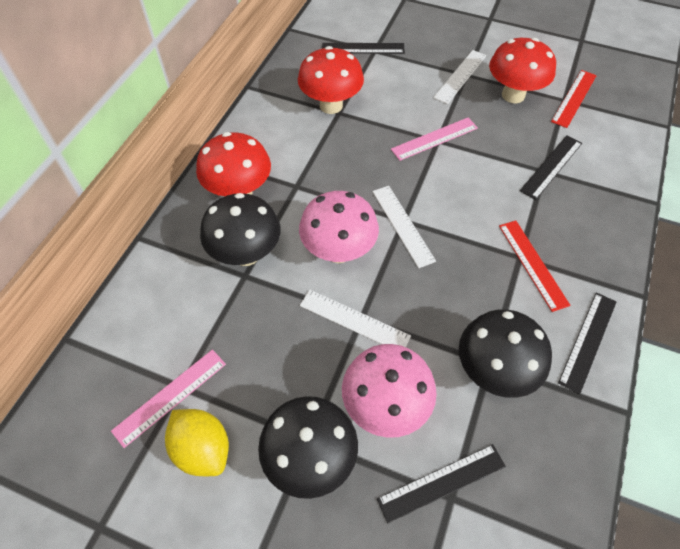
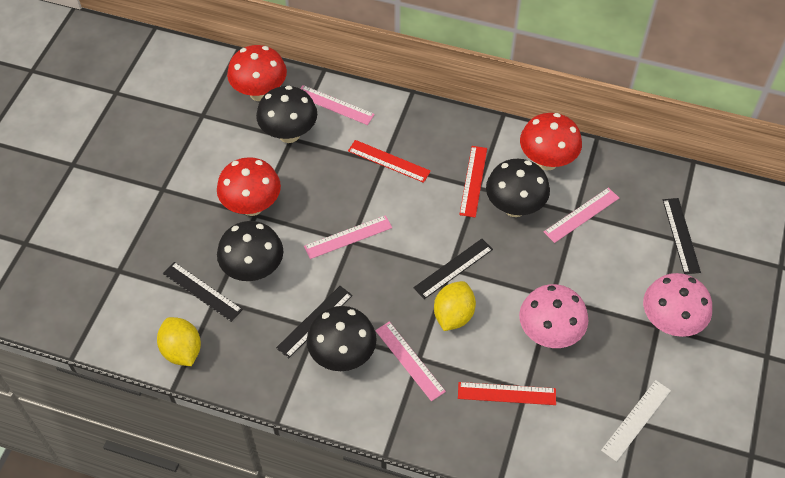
black mushroom: 3 -> 4
pink ruler: 2 -> 4
red ruler: 2 -> 3
white ruler: 3 -> 1
yellow lemon: 1 -> 2

